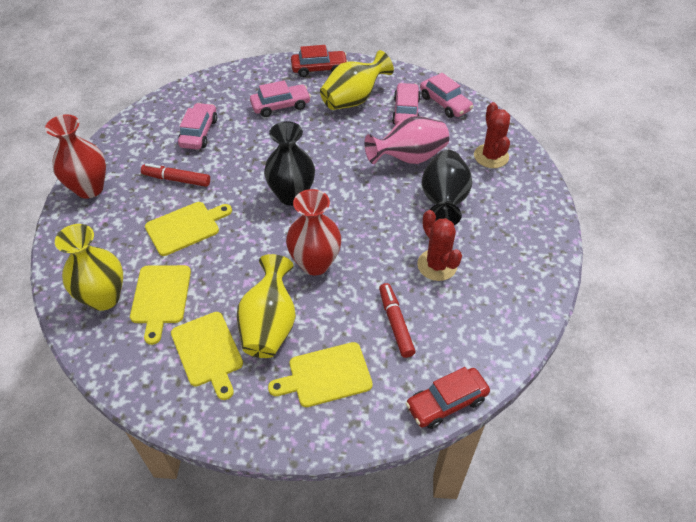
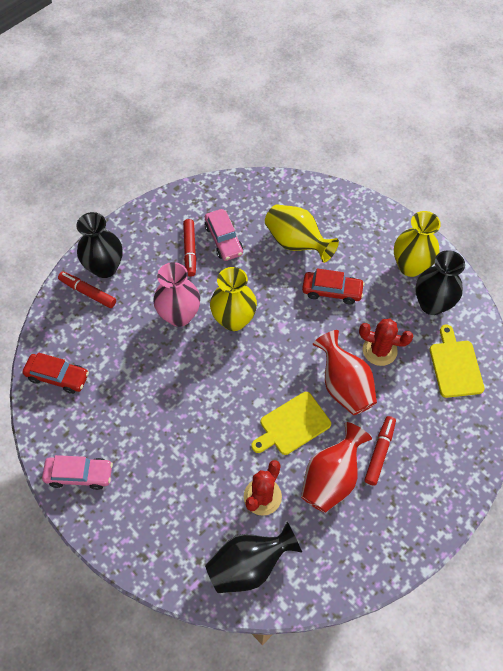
black vase: 2 -> 3
pink car: 4 -> 2
red marker: 2 -> 3
yellow cutting board: 4 -> 2

